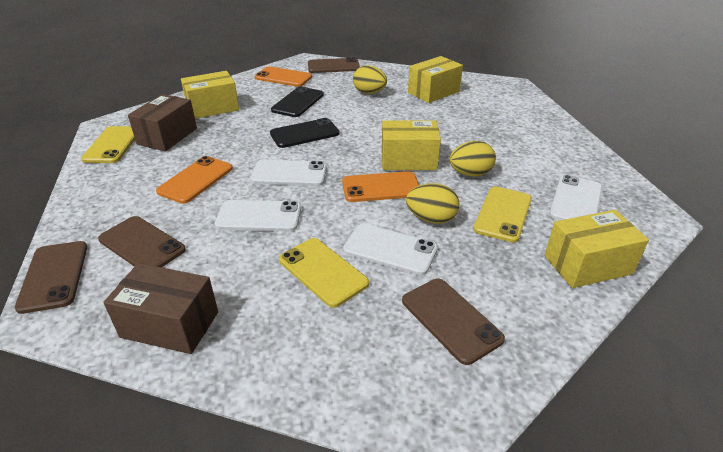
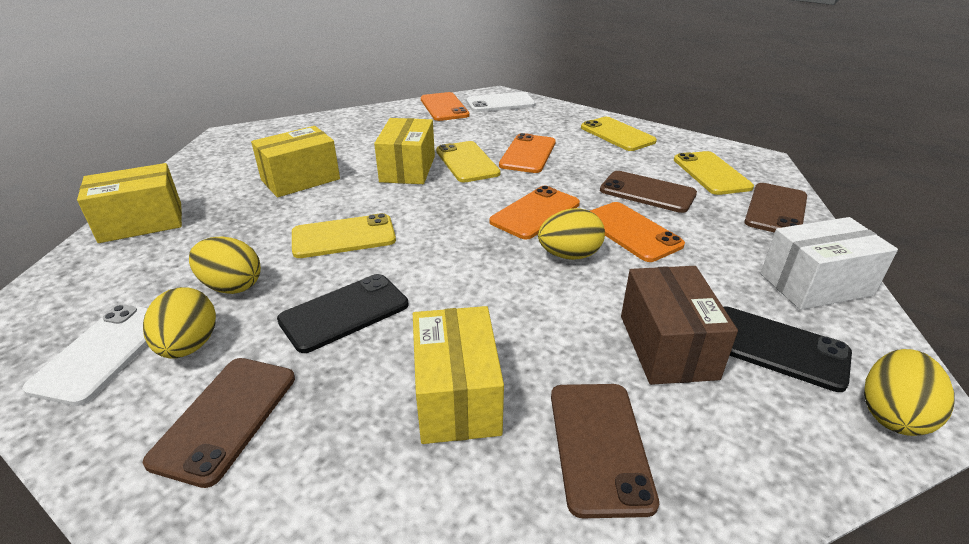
brown box: 2 -> 1
orange phone: 3 -> 4
white box: 0 -> 1
white phone: 4 -> 2
yellow egg: 3 -> 4
yellow phone: 3 -> 4

